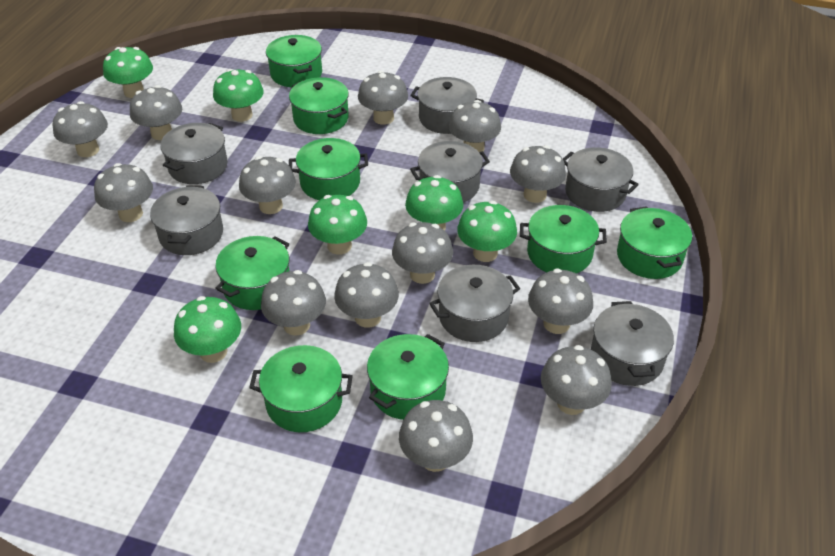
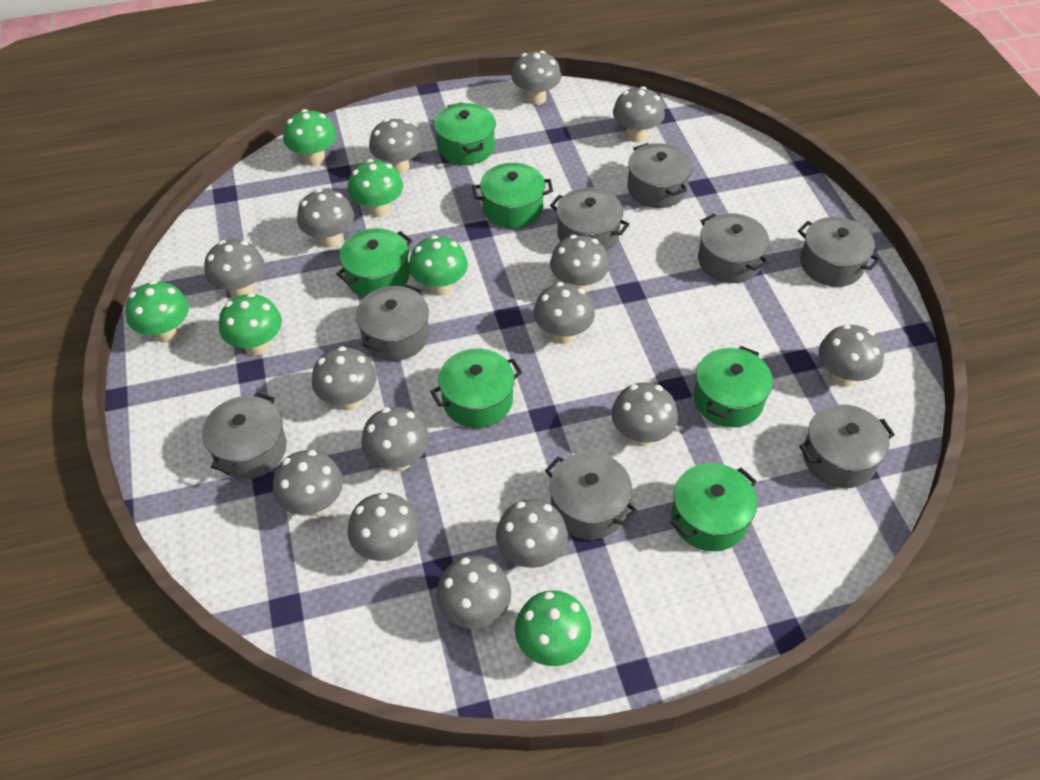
green pot: 8 -> 6
grey mushroom: 13 -> 15
grey pot: 7 -> 8

